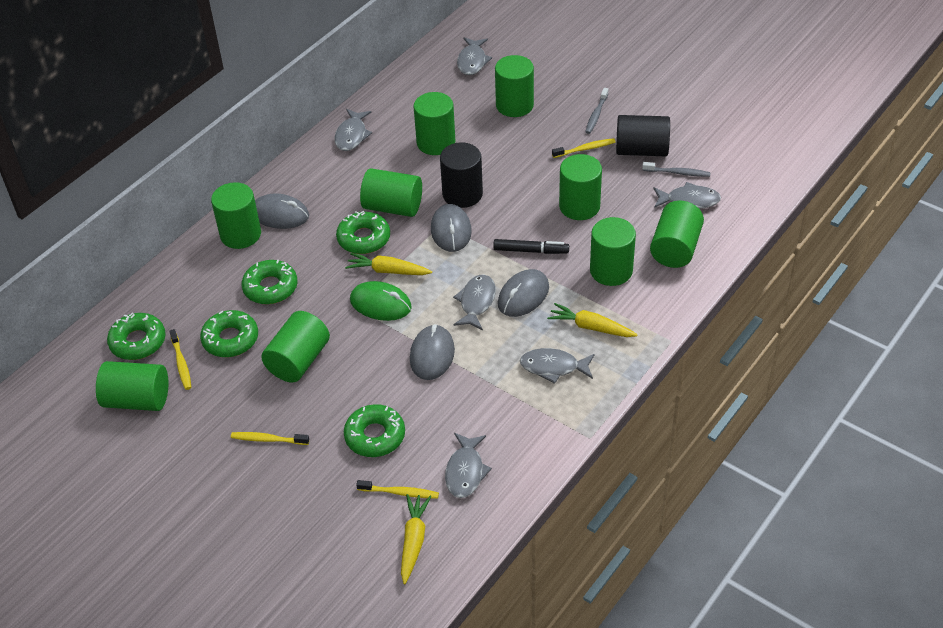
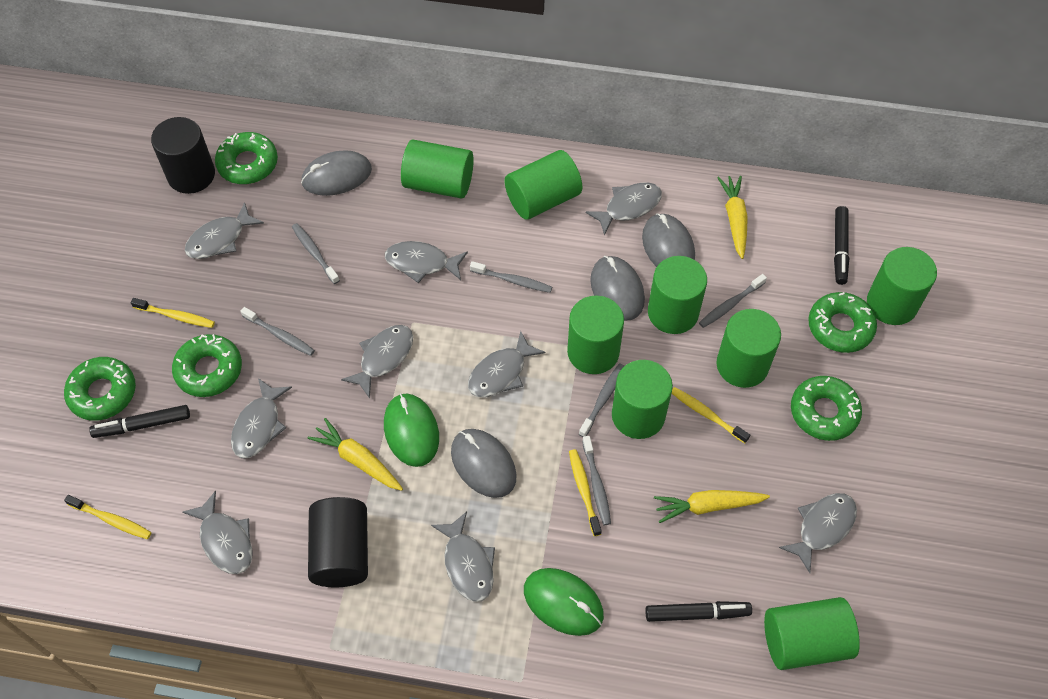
black marker: 1 -> 3
green cylinder: 9 -> 8
green mouse: 1 -> 2
grey fish: 6 -> 9
grey toothbrush: 2 -> 6

